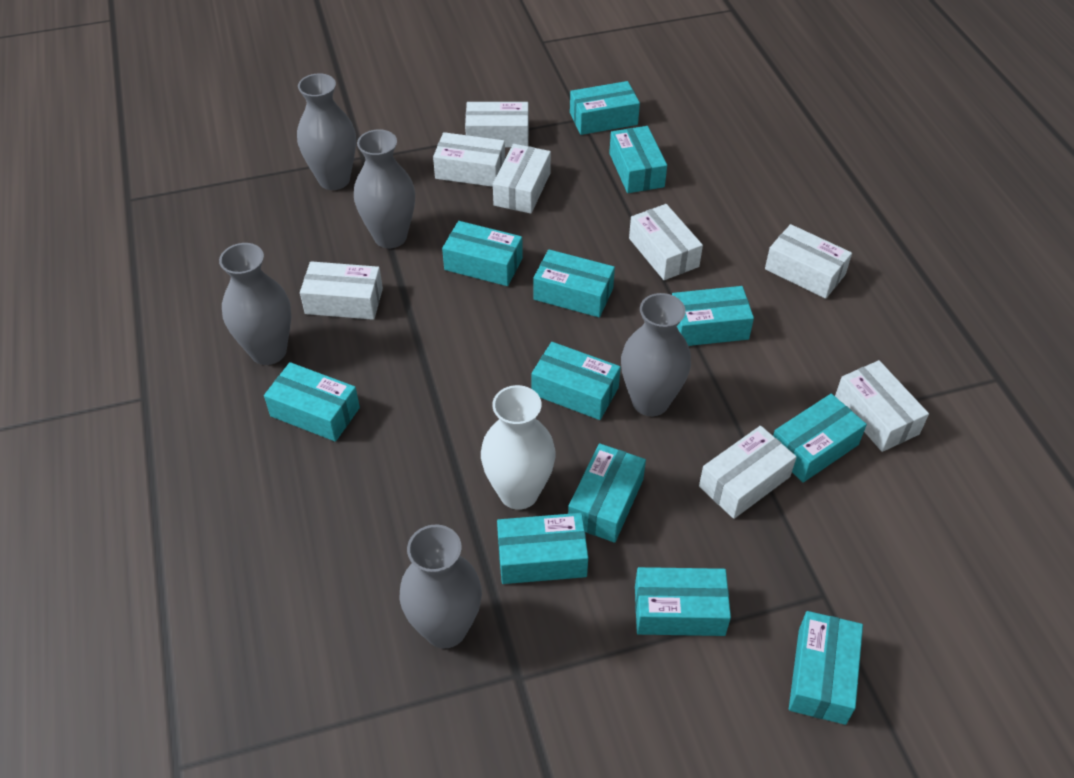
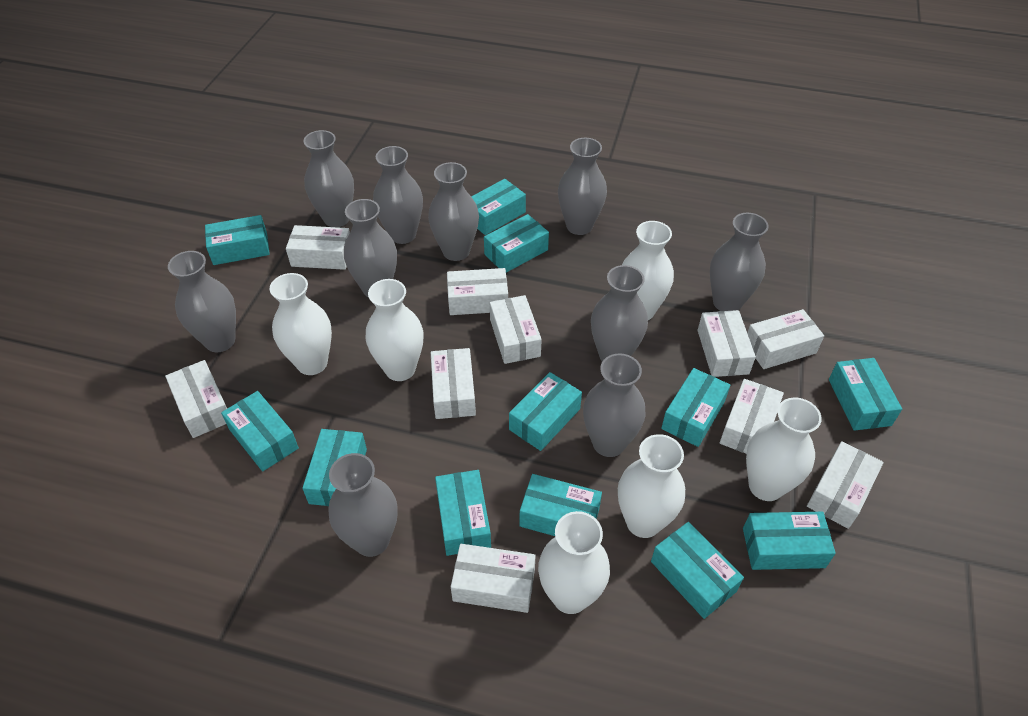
grey vase: 5 -> 10
white box: 8 -> 10
white vase: 1 -> 6

